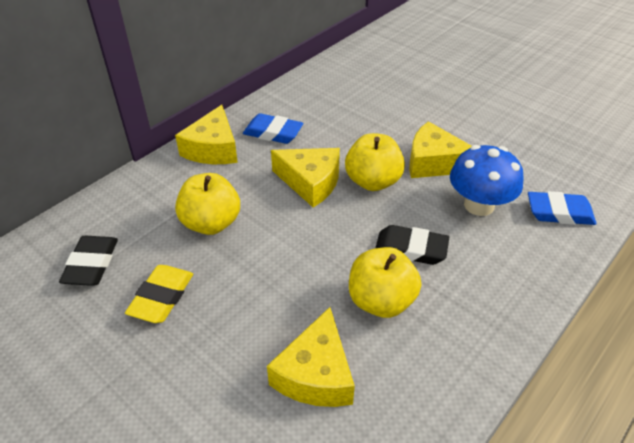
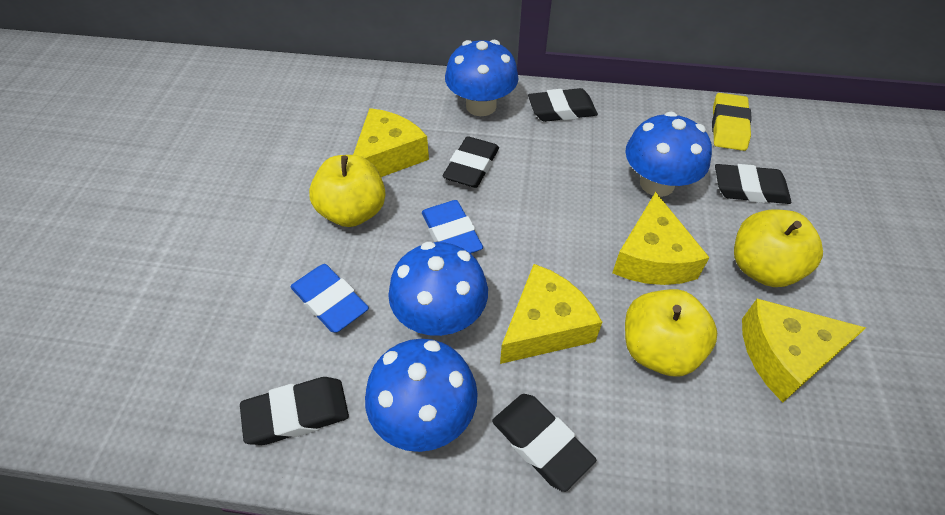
black eraser: 2 -> 5
blue mushroom: 1 -> 4

